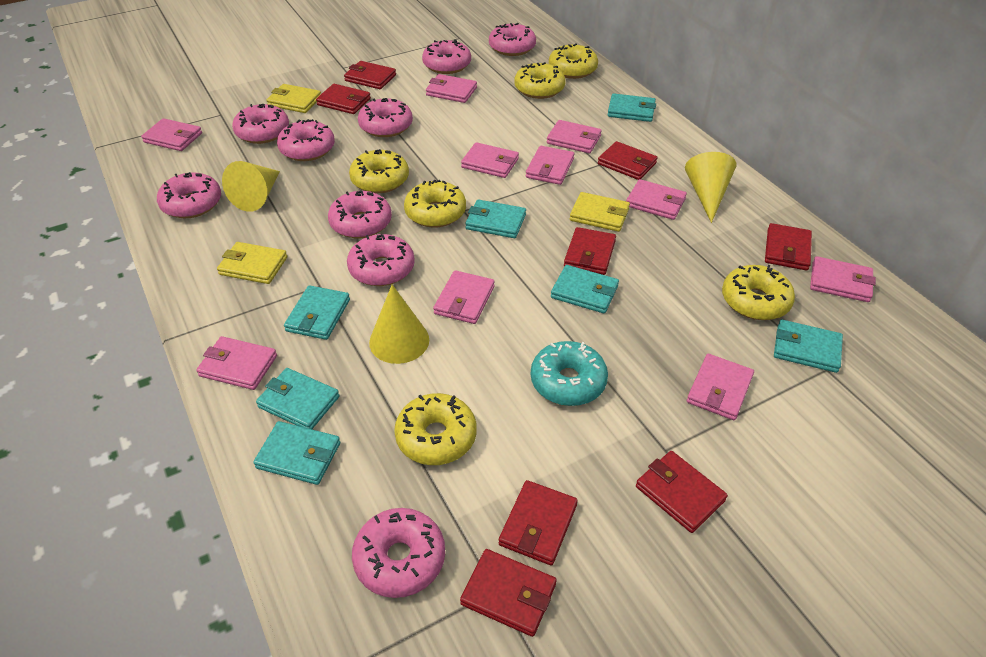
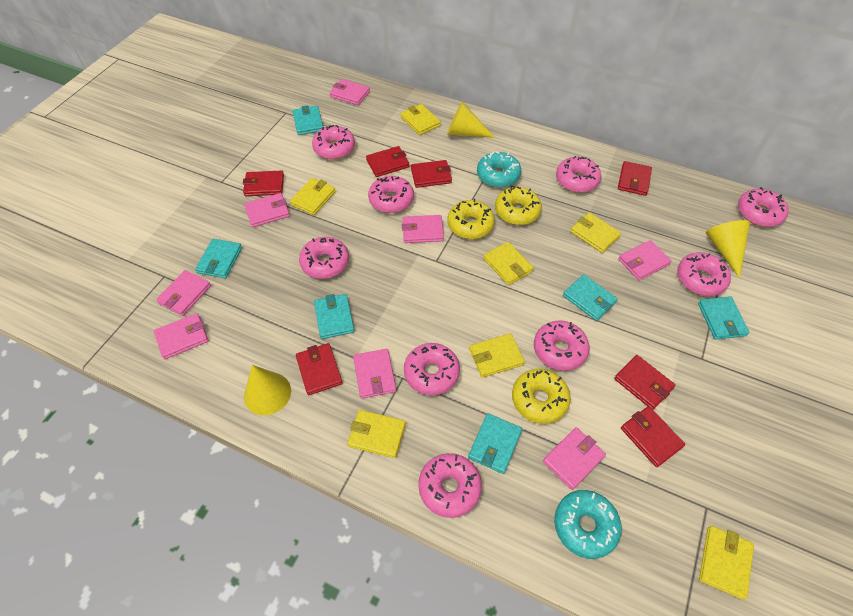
pink wallet: 10 -> 8
red wallet: 8 -> 7
turquoise donut: 1 -> 2
turquoise wallet: 7 -> 6
yellow donut: 6 -> 3
yellow wallet: 3 -> 7

